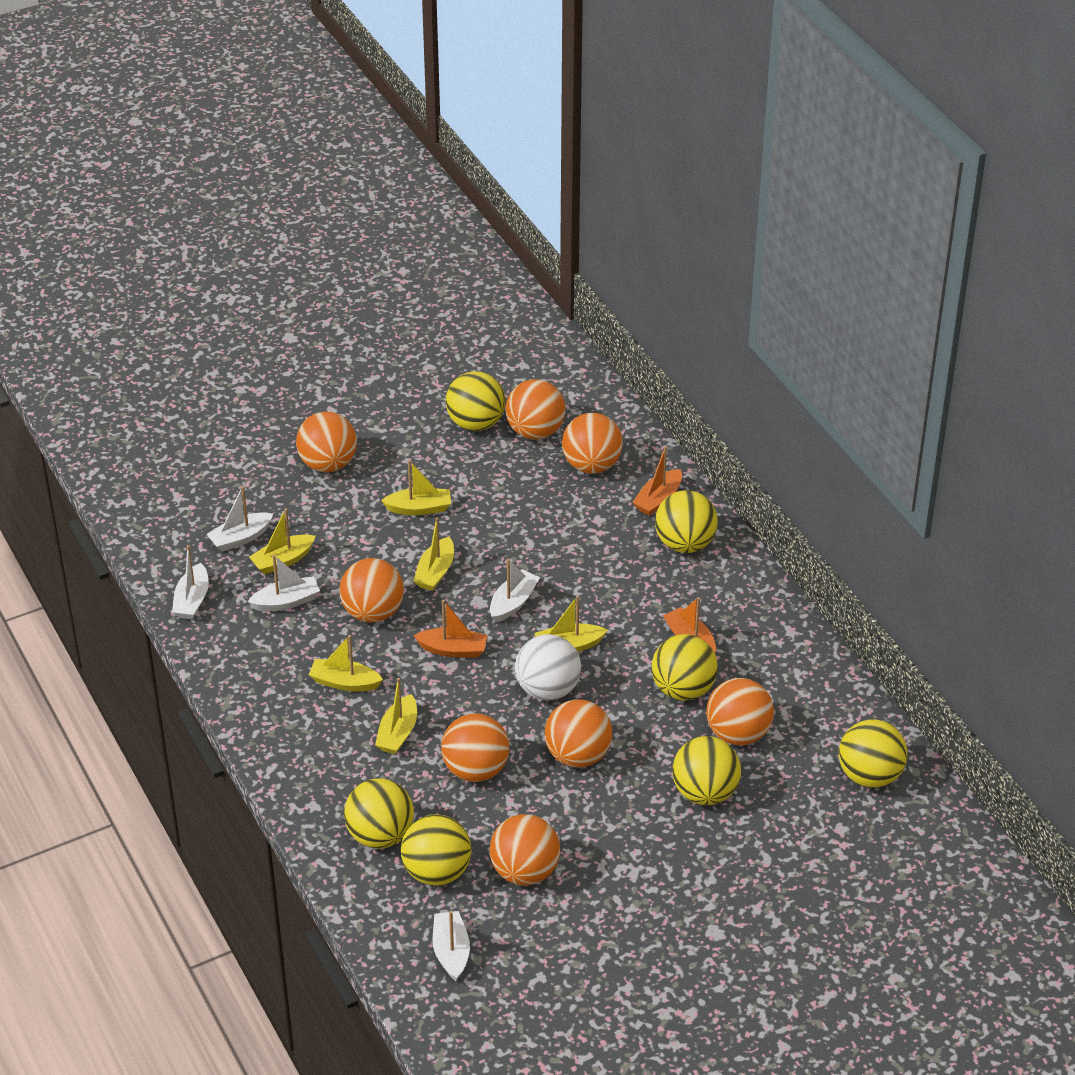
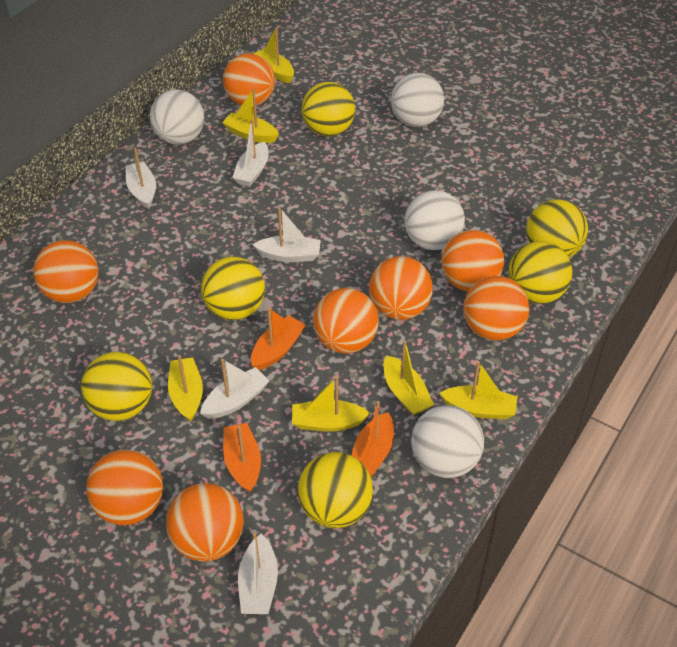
white ball: 1 -> 4
yellow ball: 7 -> 6

